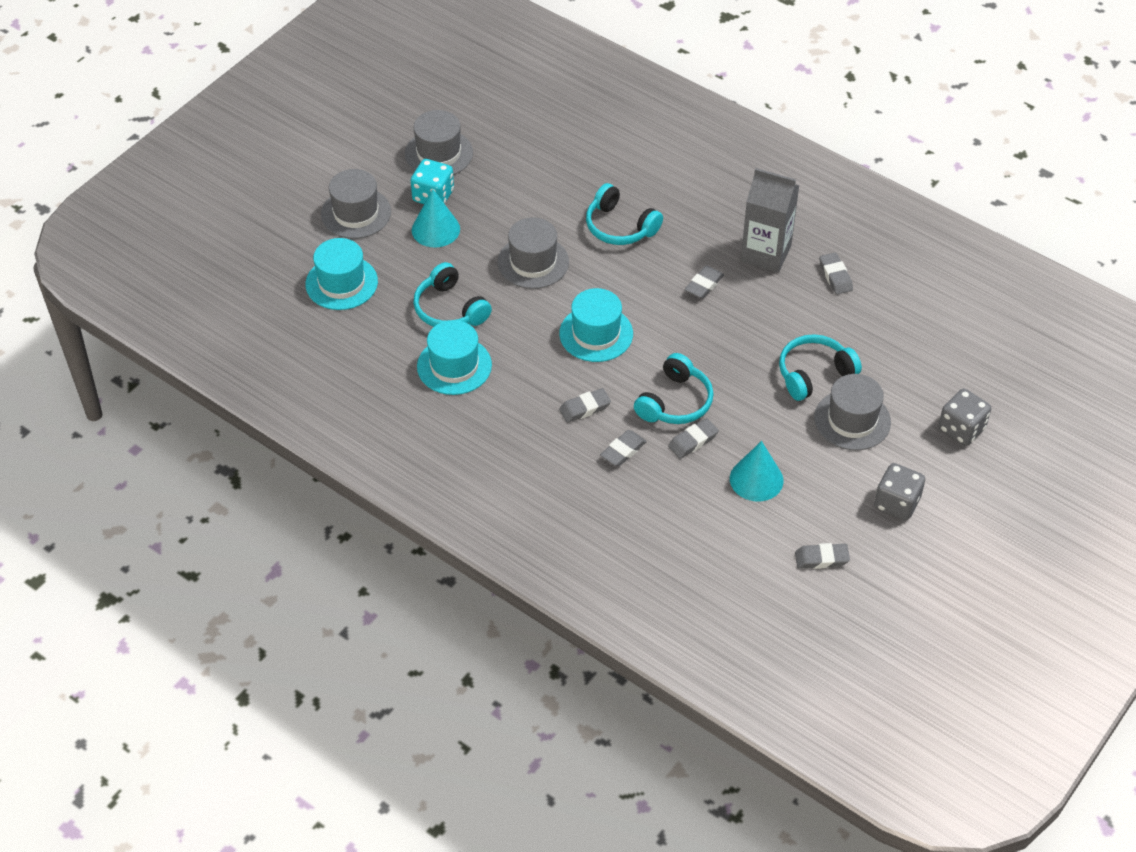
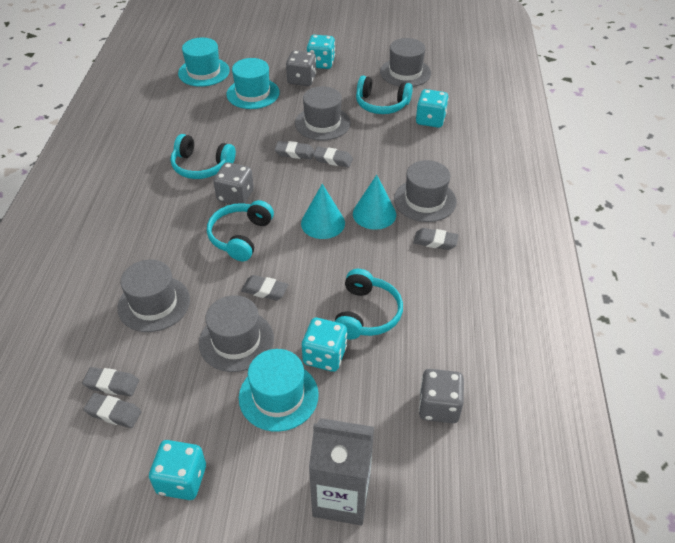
grey dice: 2 -> 3
grey hat: 4 -> 5
turquoise dice: 1 -> 4

